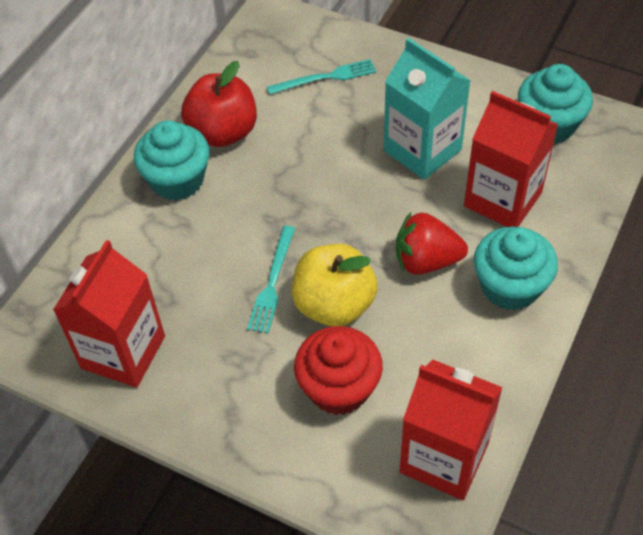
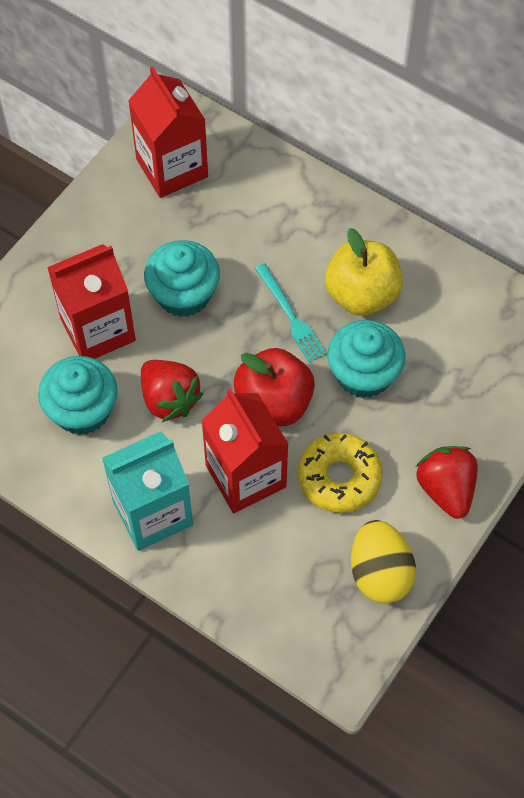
red cupcake: 1 -> 0
red strawberry: 1 -> 2
turquoise fork: 2 -> 1
yellow donut: 0 -> 1
yellow egg: 0 -> 1

